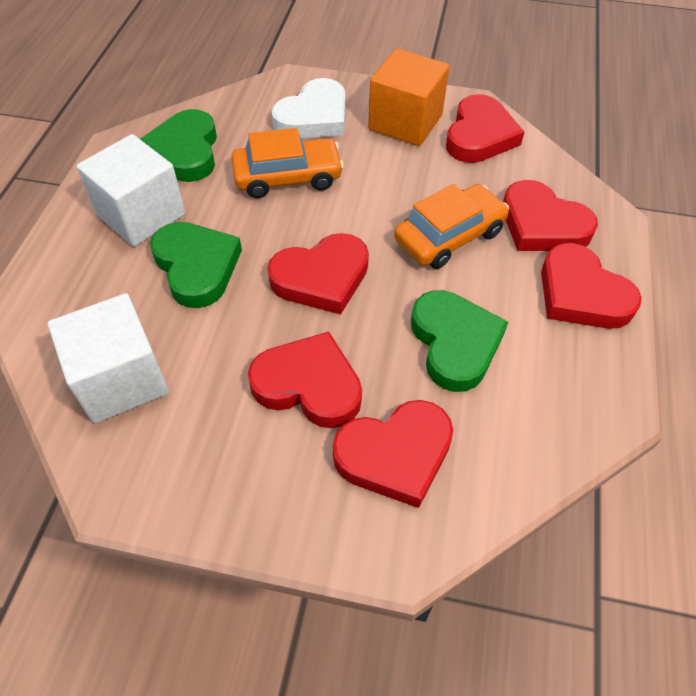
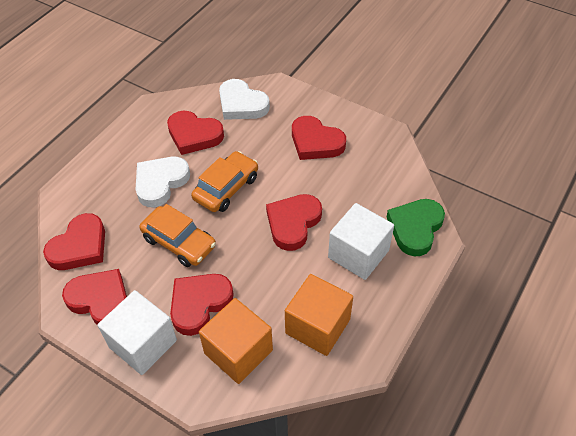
green heart: 3 -> 1
orange cube: 1 -> 2
white heart: 1 -> 2

